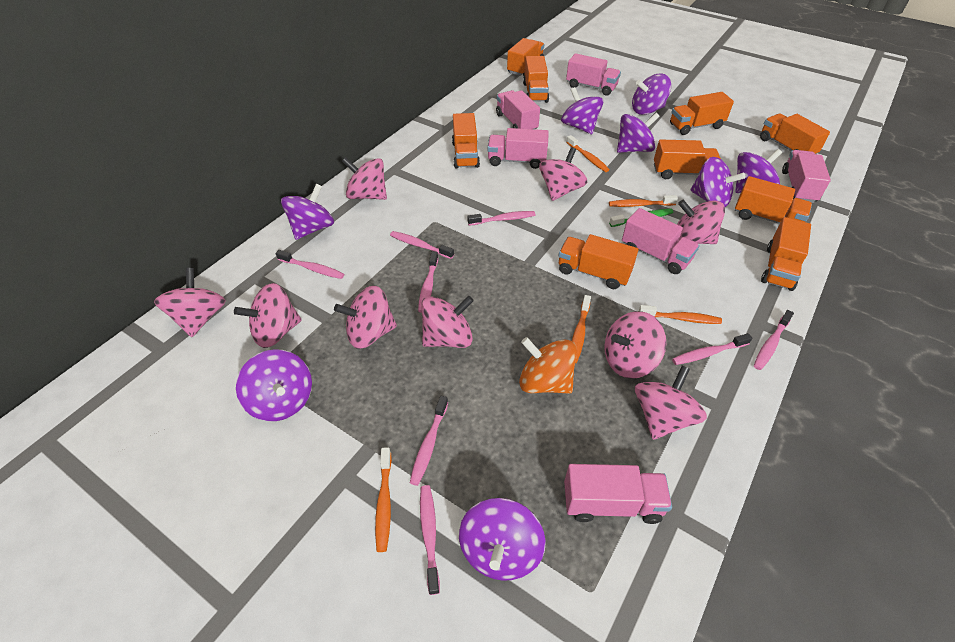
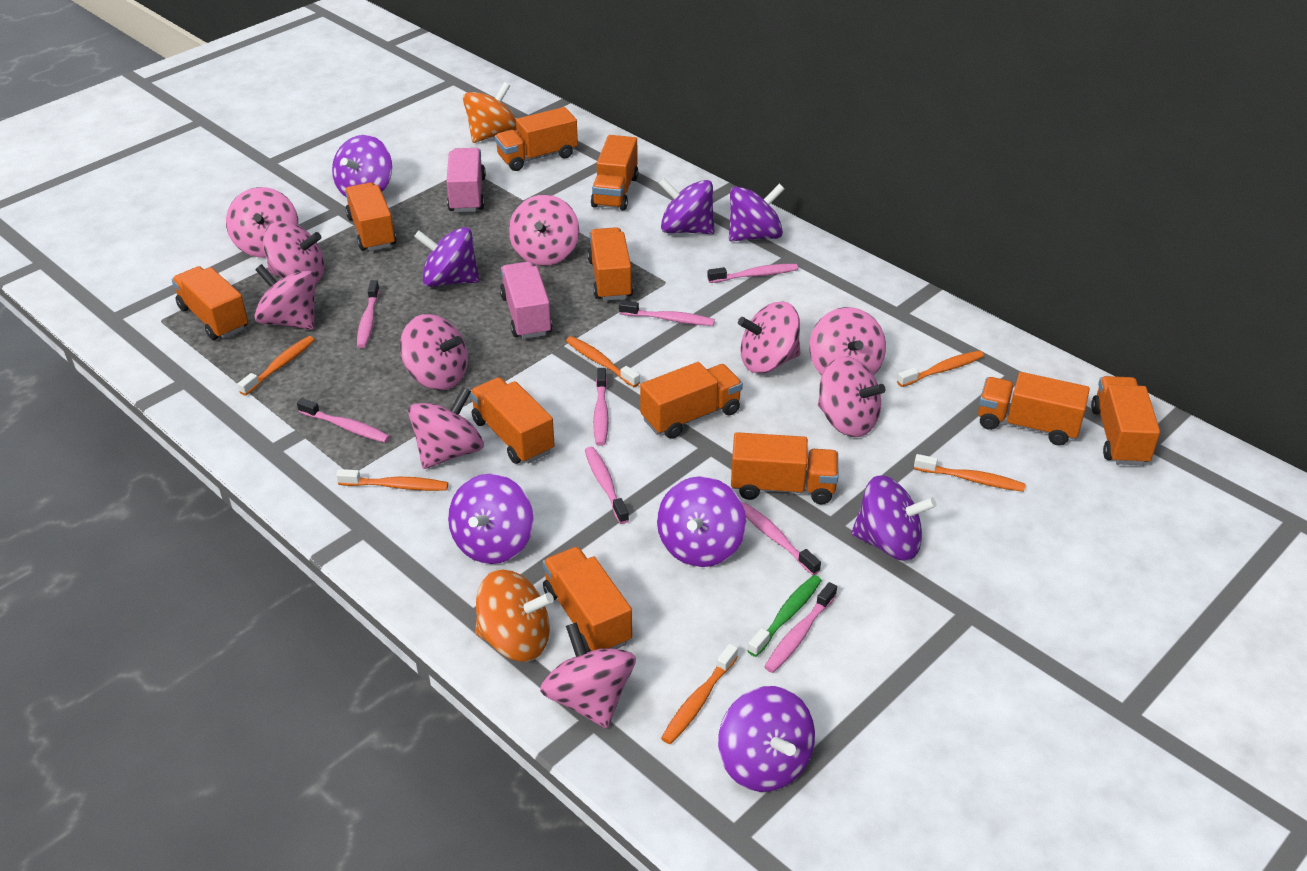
orange spinning top: 1 -> 2
orange toothbrush: 5 -> 6
orange truck: 9 -> 11
pink spinning top: 9 -> 10
pink truck: 6 -> 2

